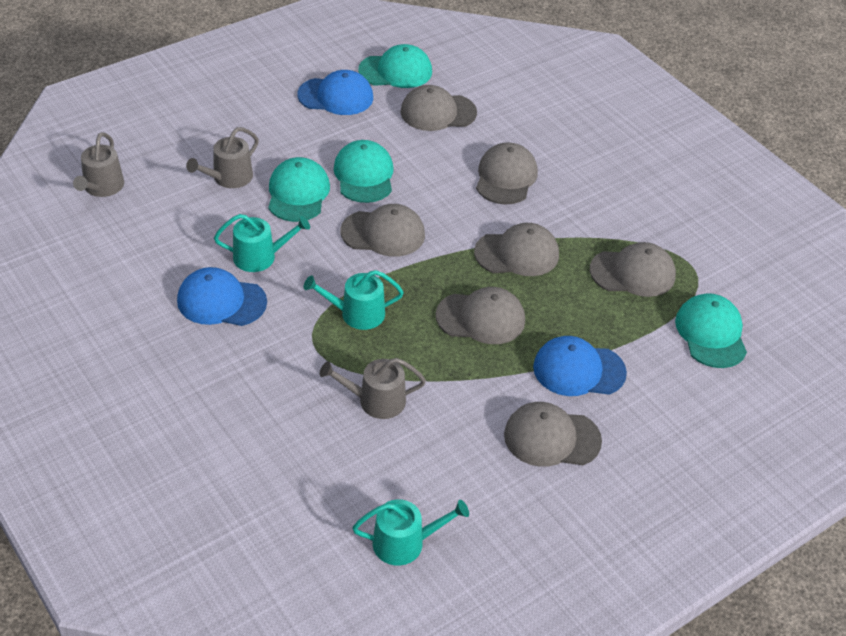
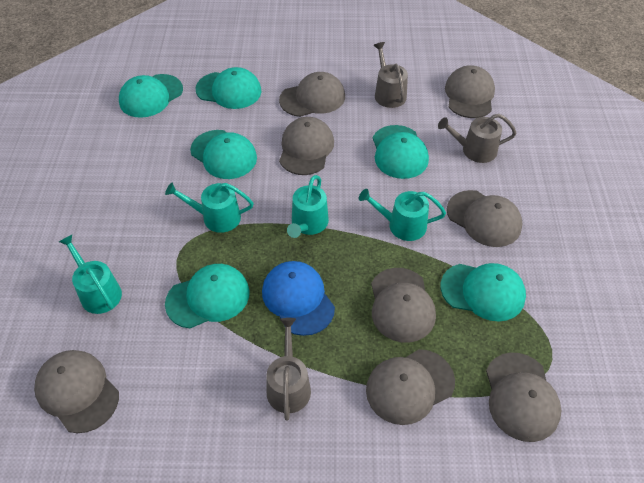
blue cap: 3 -> 1
grey cap: 7 -> 8
turquoise cap: 4 -> 6
turquoise watering can: 3 -> 4

